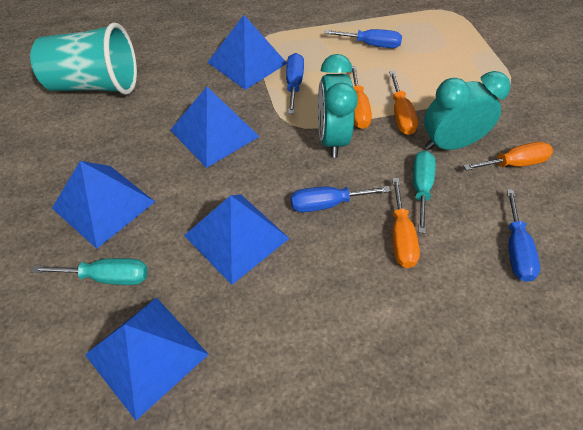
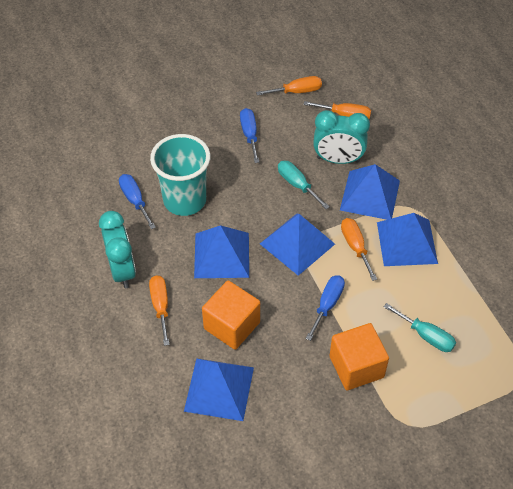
blue screwdriver: 4 -> 3
orange cube: 0 -> 2

